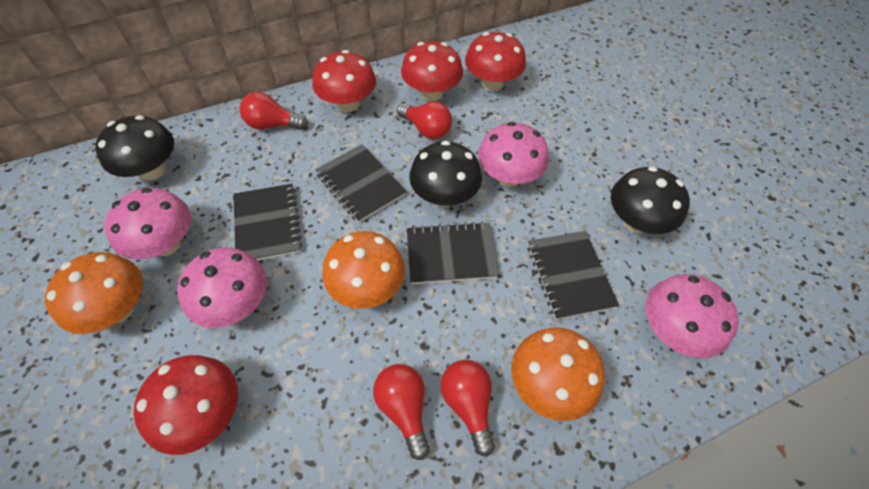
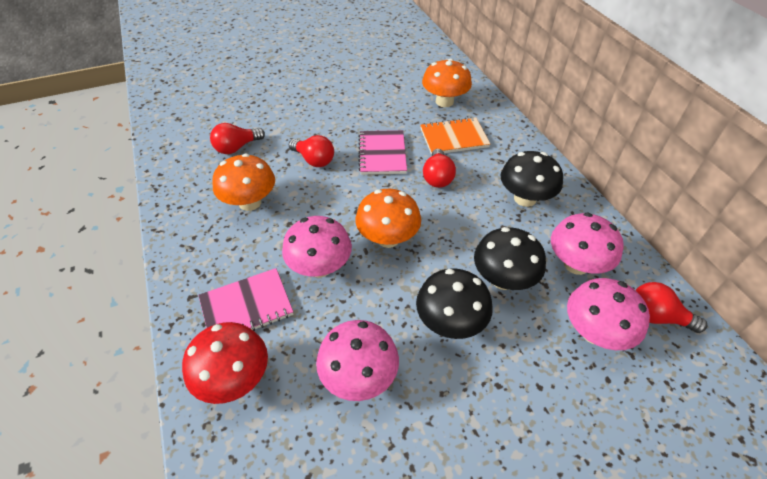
black notebook: 4 -> 0
orange notebook: 0 -> 1
pink notebook: 0 -> 2
red mushroom: 4 -> 1

